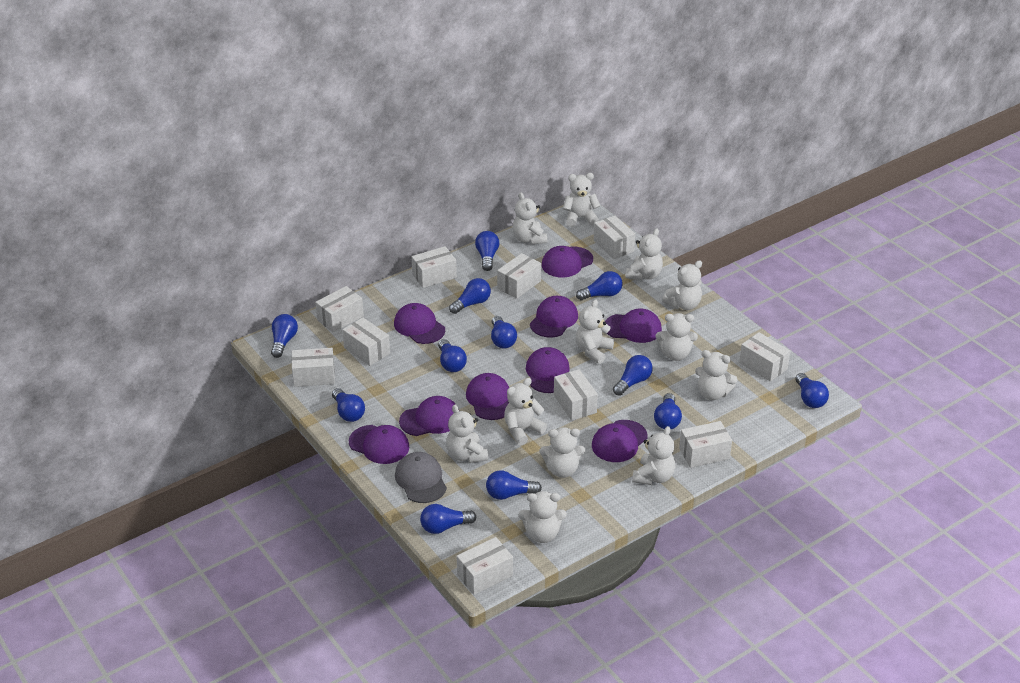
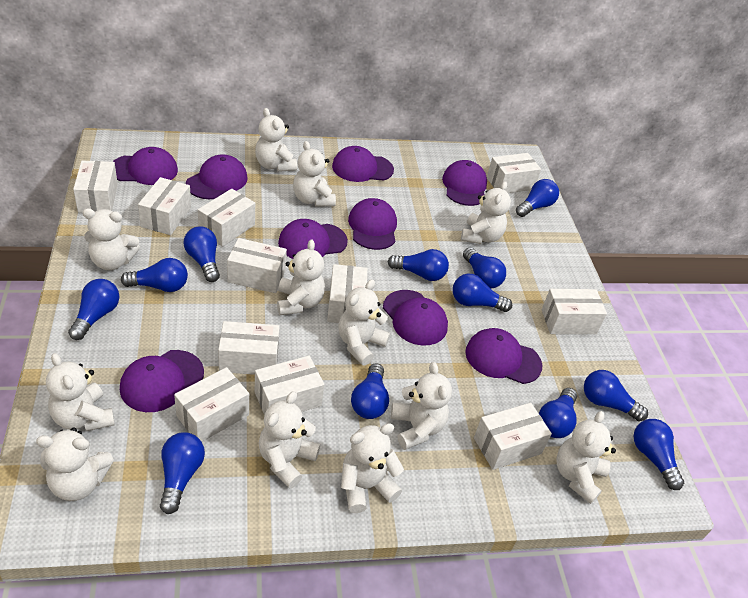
grey cap: 1 -> 0
white box: 10 -> 11

